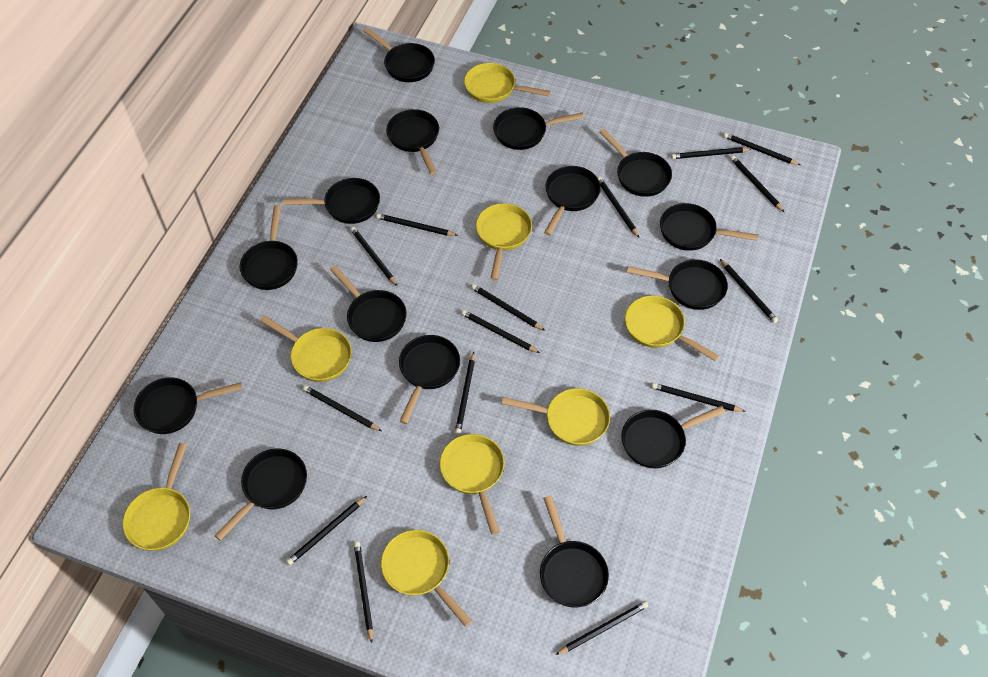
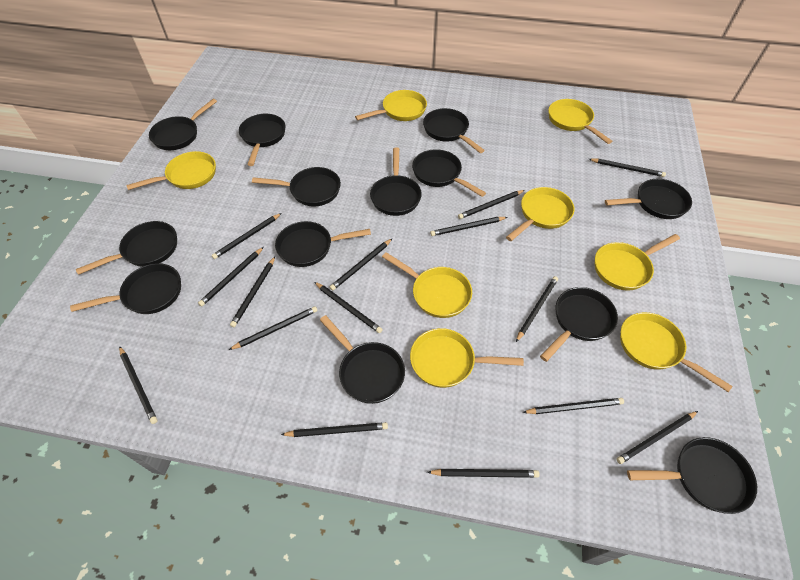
black pan: 15 -> 13

